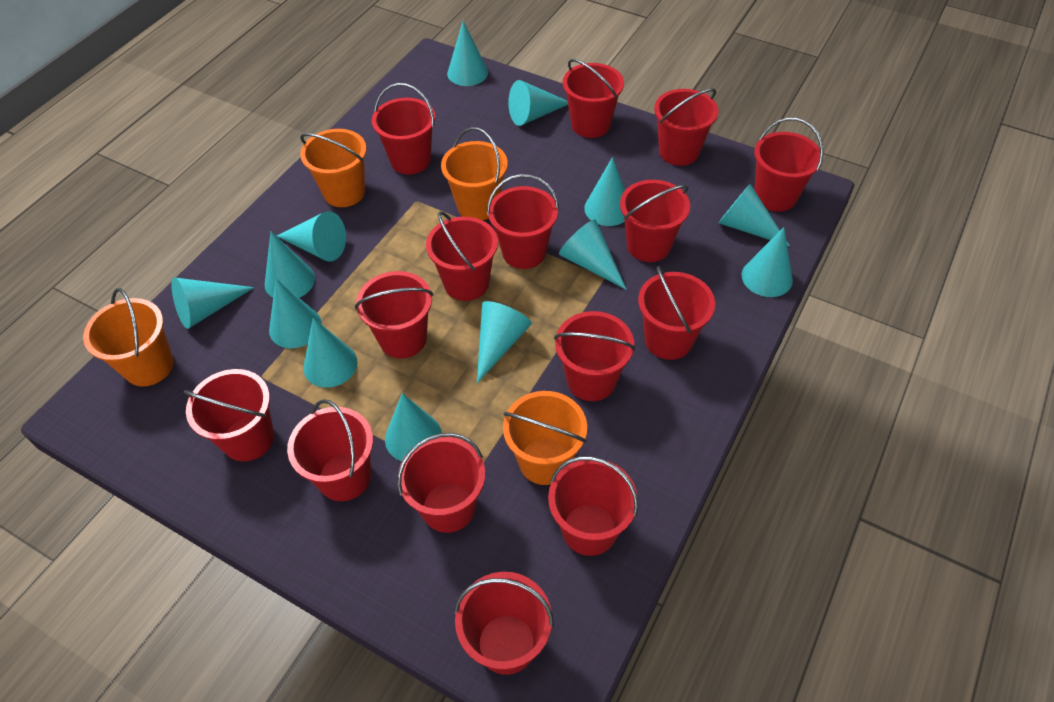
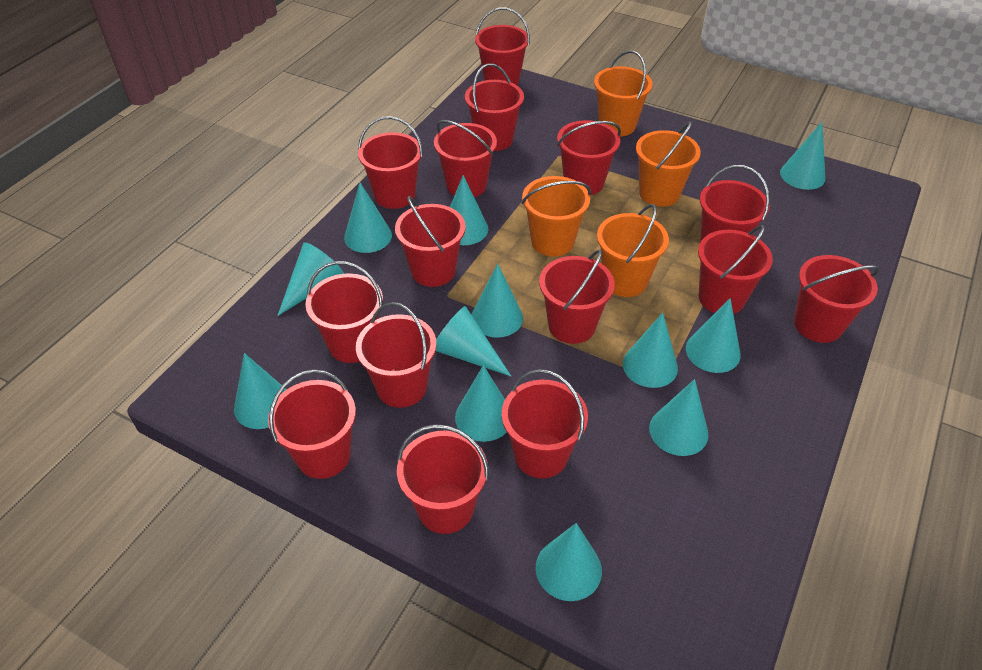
turquoise cone: 13 -> 12

